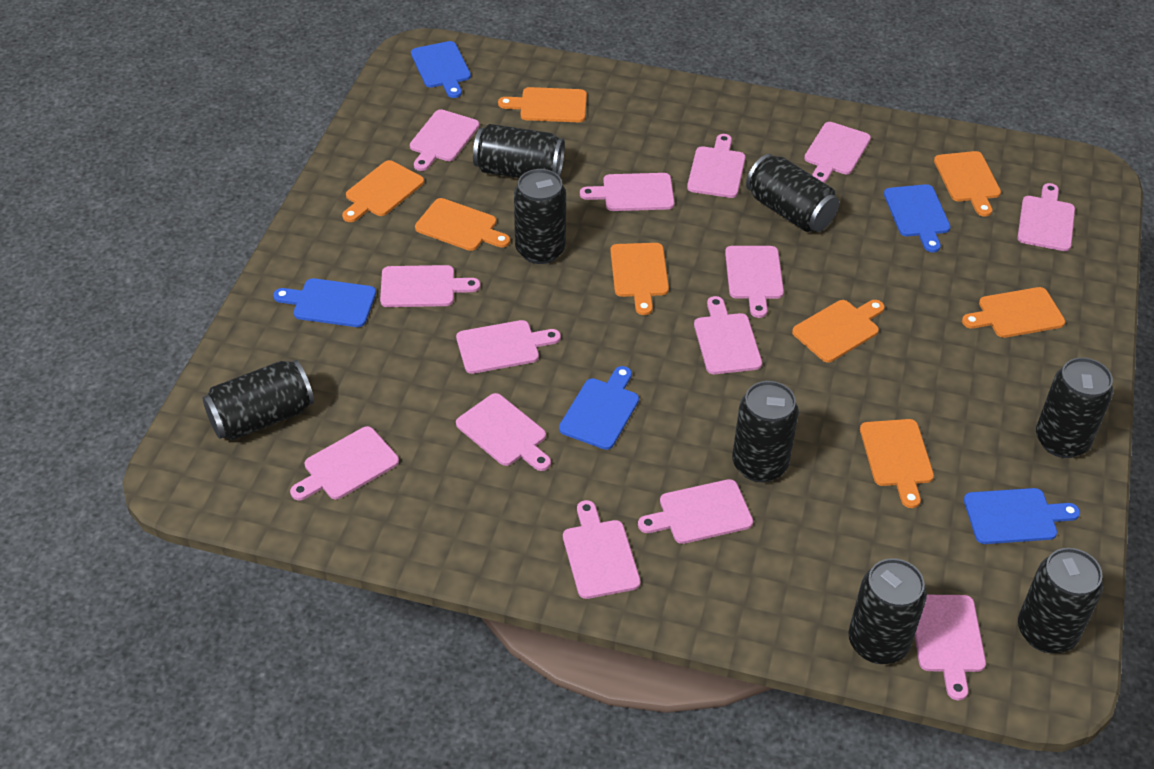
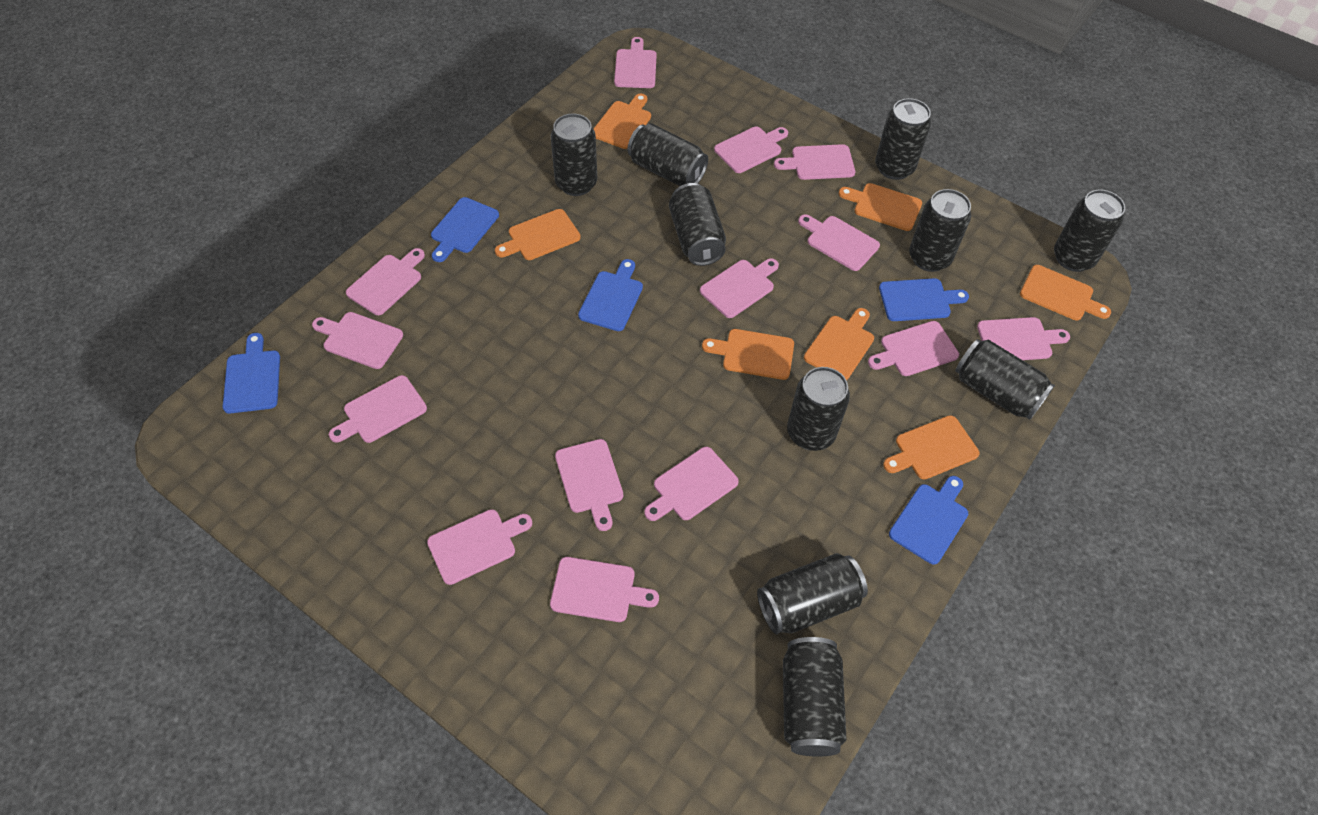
black can: 8 -> 10
orange cutting board: 8 -> 7

